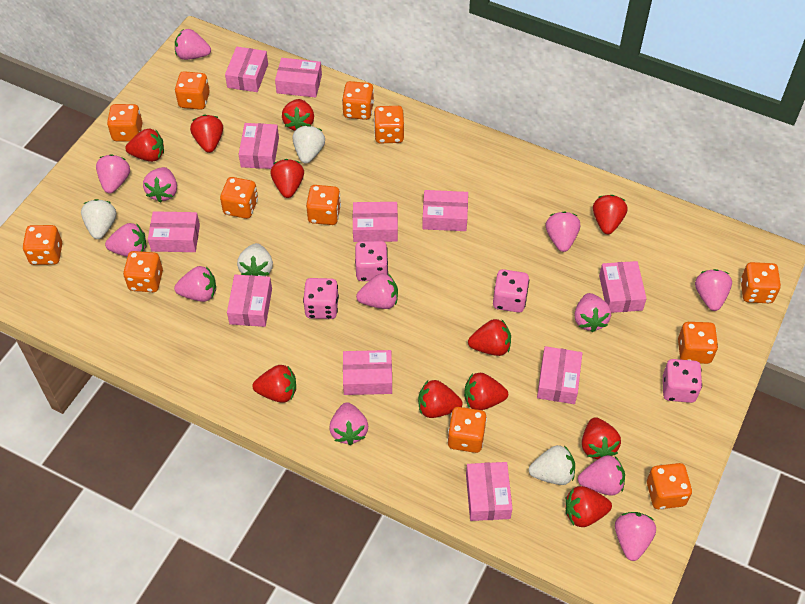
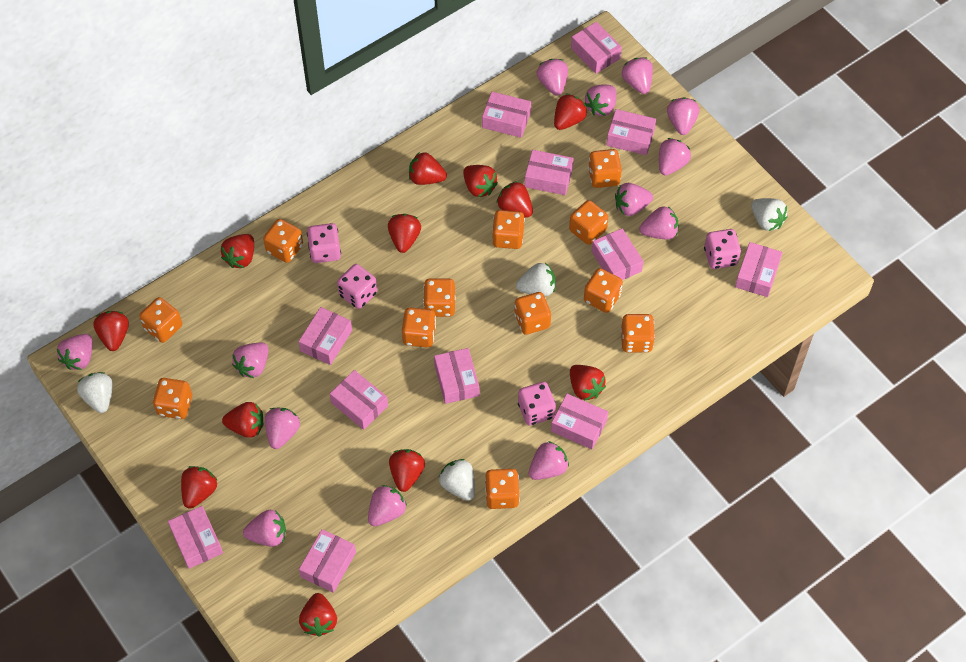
pink box: 11 -> 12
pink strawberry: 12 -> 13
red strawberry: 11 -> 12

